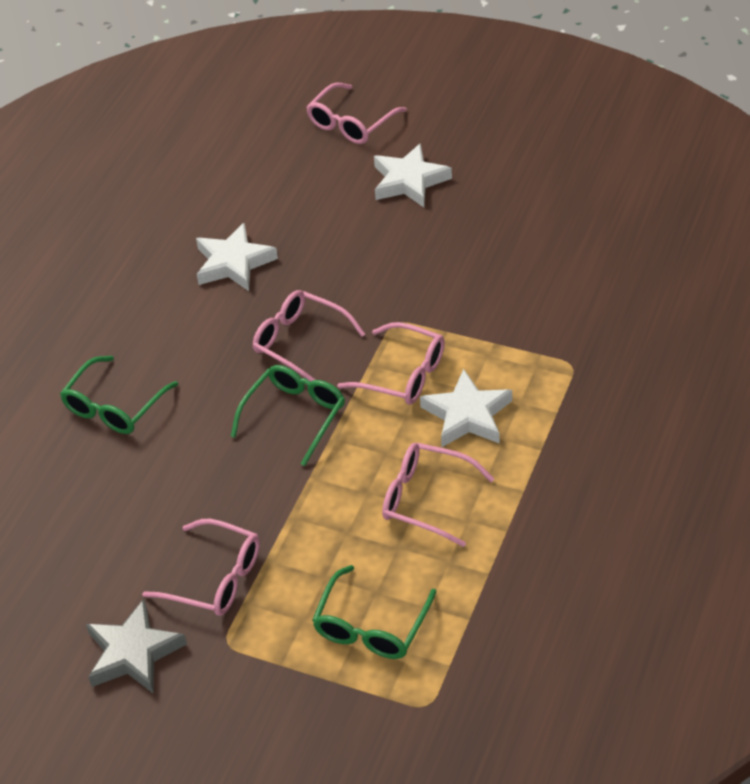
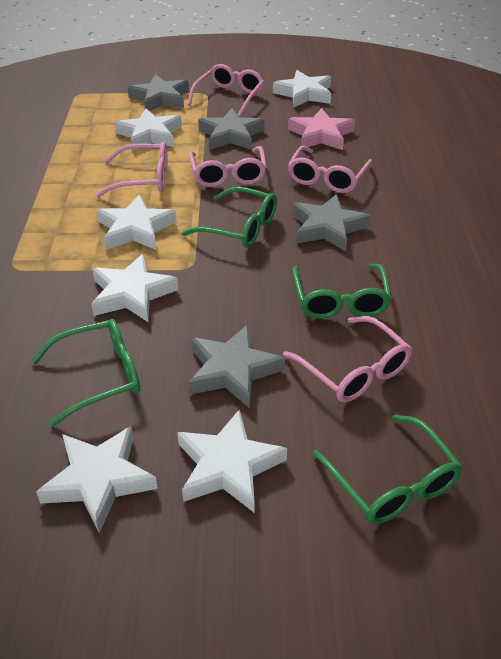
green glasses: 3 -> 4
grey star: 1 -> 4
pink star: 0 -> 1
white star: 3 -> 6

